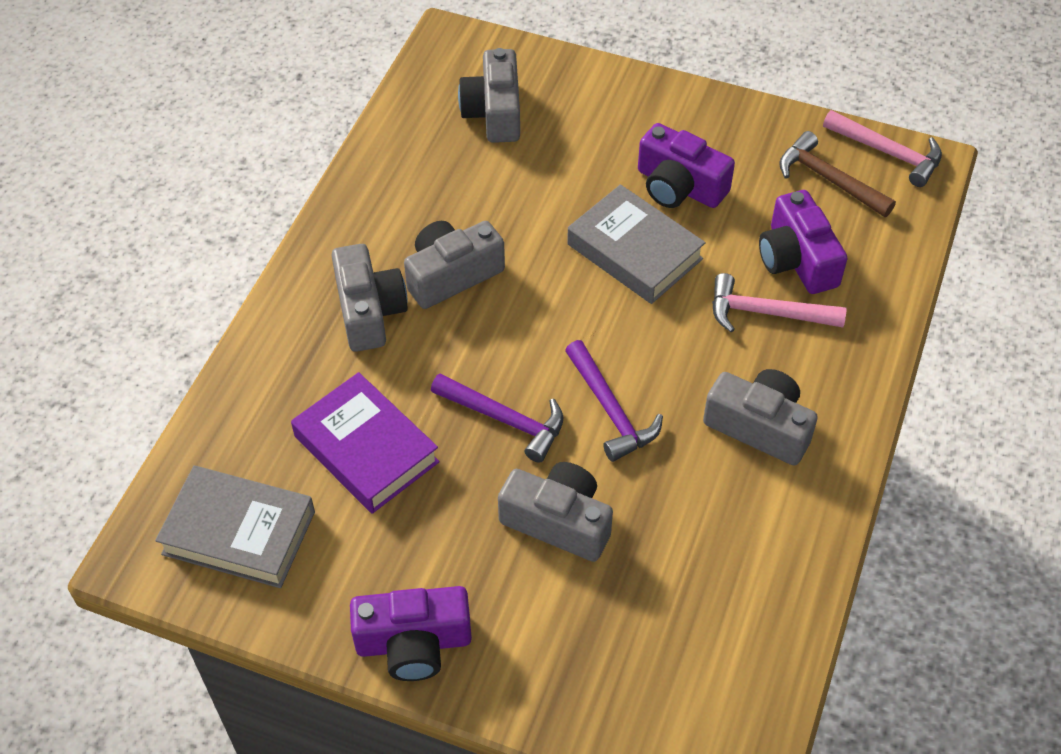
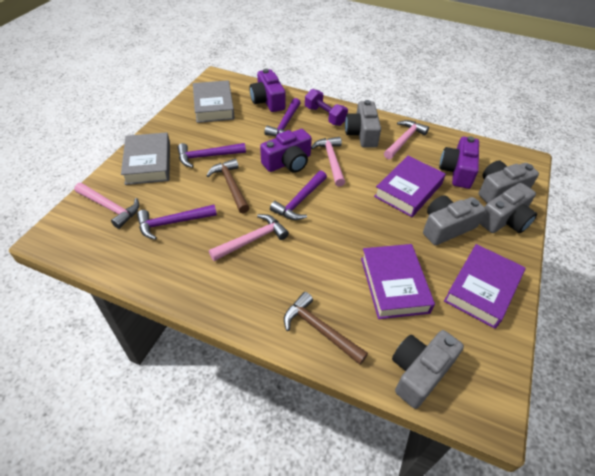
brown hammer: 1 -> 2
pink hammer: 2 -> 4
purple book: 1 -> 3
purple dumbbell: 0 -> 1
purple hammer: 2 -> 4

